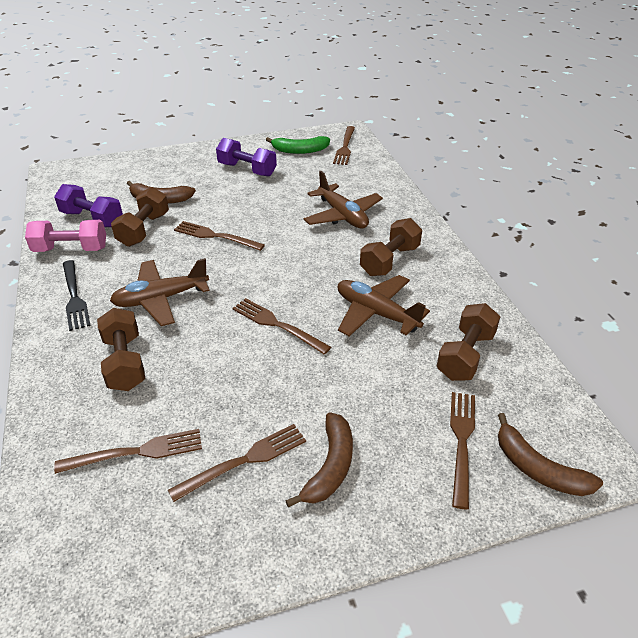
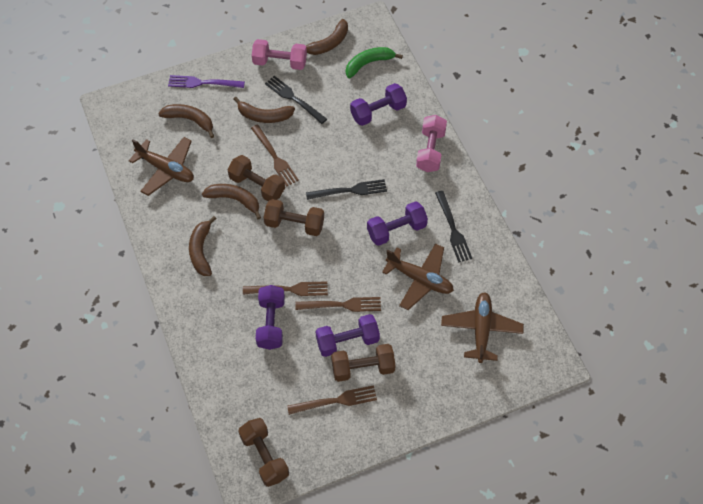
black fork: 1 -> 3
brown banana: 3 -> 5
brown fork: 6 -> 4
pink dumbbell: 1 -> 2
purple dumbbell: 2 -> 4
purple fork: 0 -> 1

